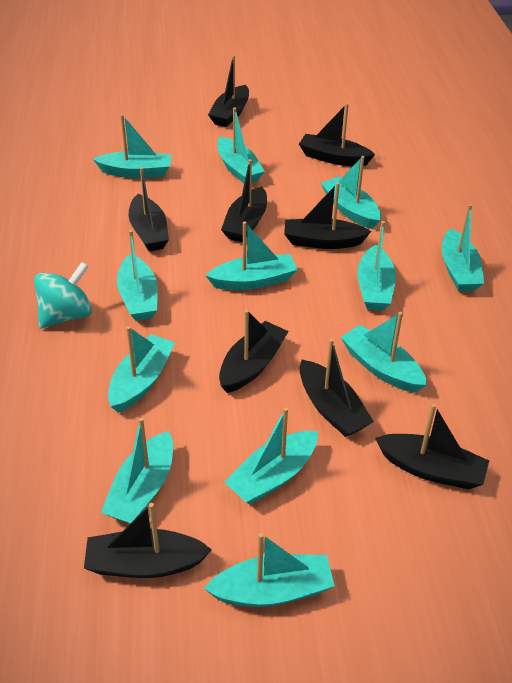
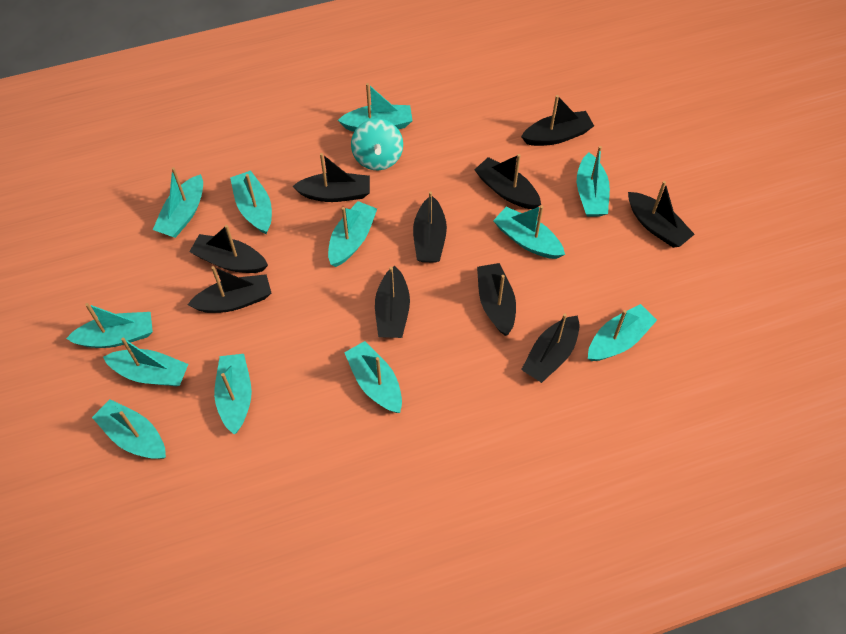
black boat: 9 -> 10

